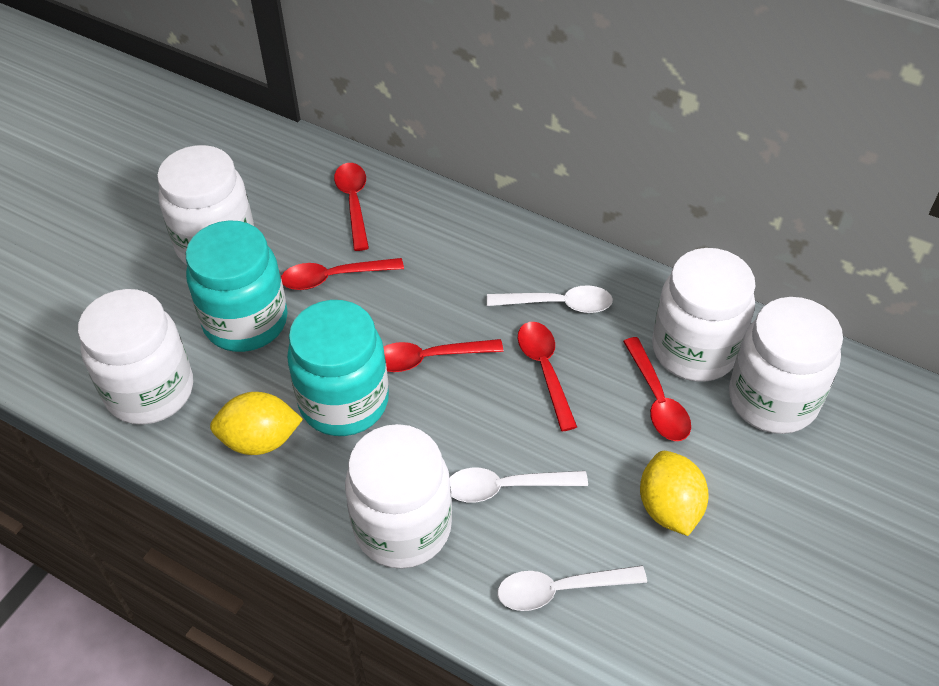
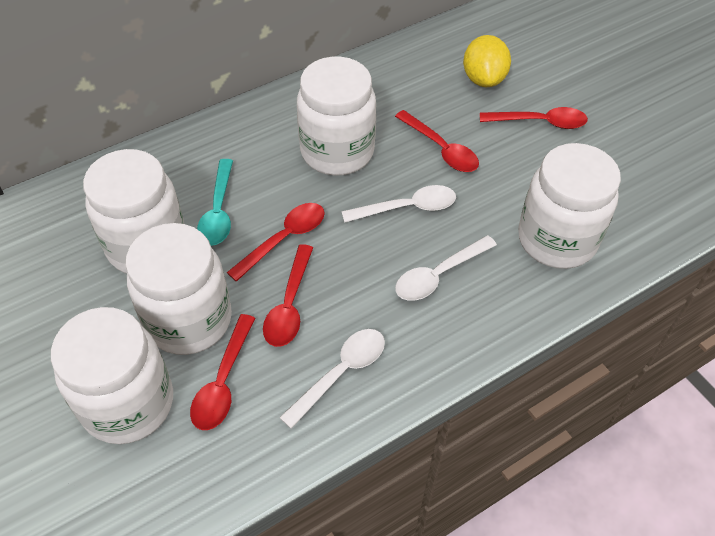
turquoise jar: 2 -> 0
turquoise spoon: 0 -> 1
yellow lemon: 2 -> 1

